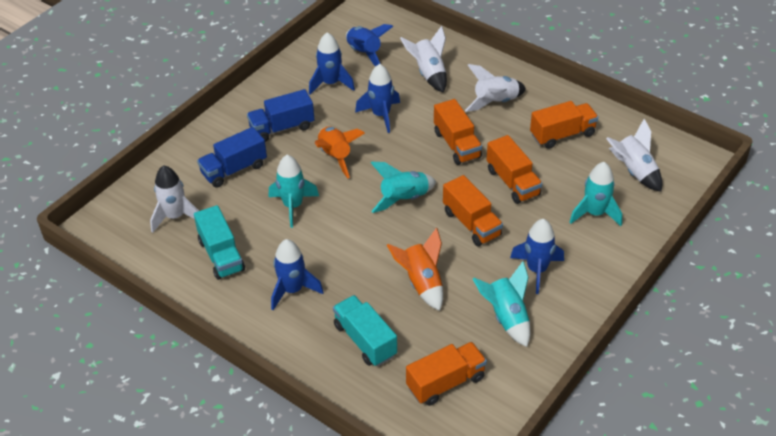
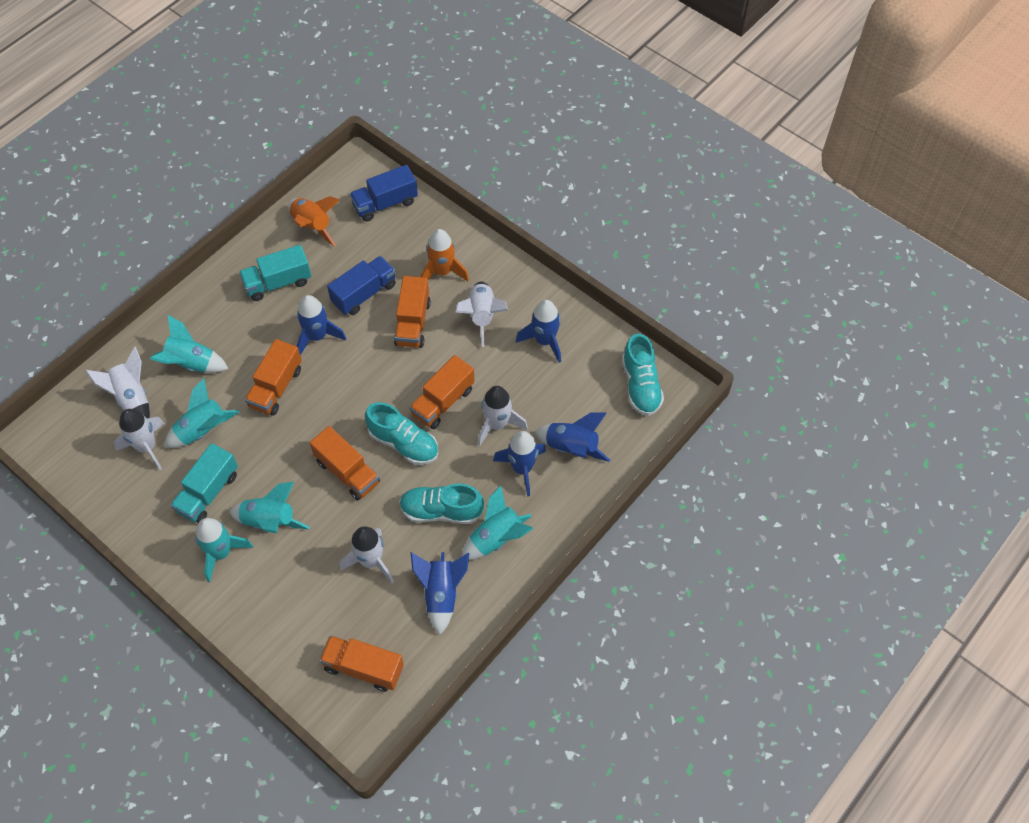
turquoise rocket: 4 -> 5
turquoise shoe: 0 -> 3
white rocket: 4 -> 5

